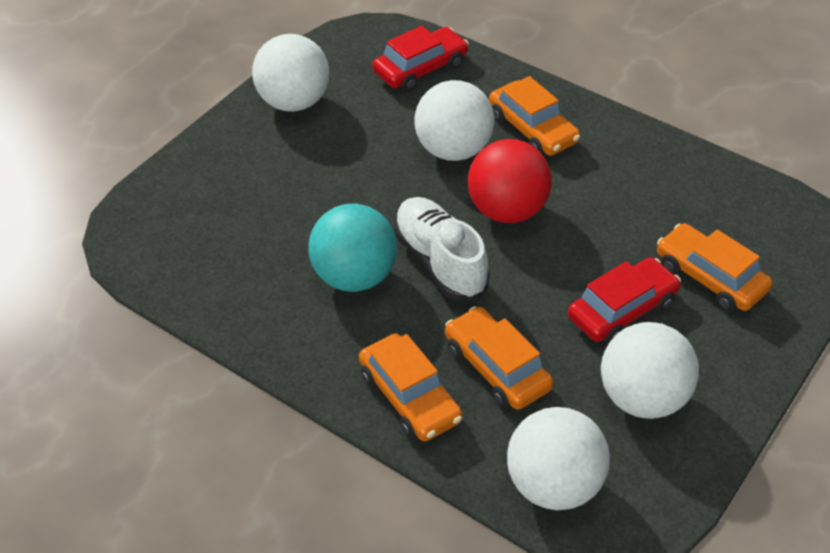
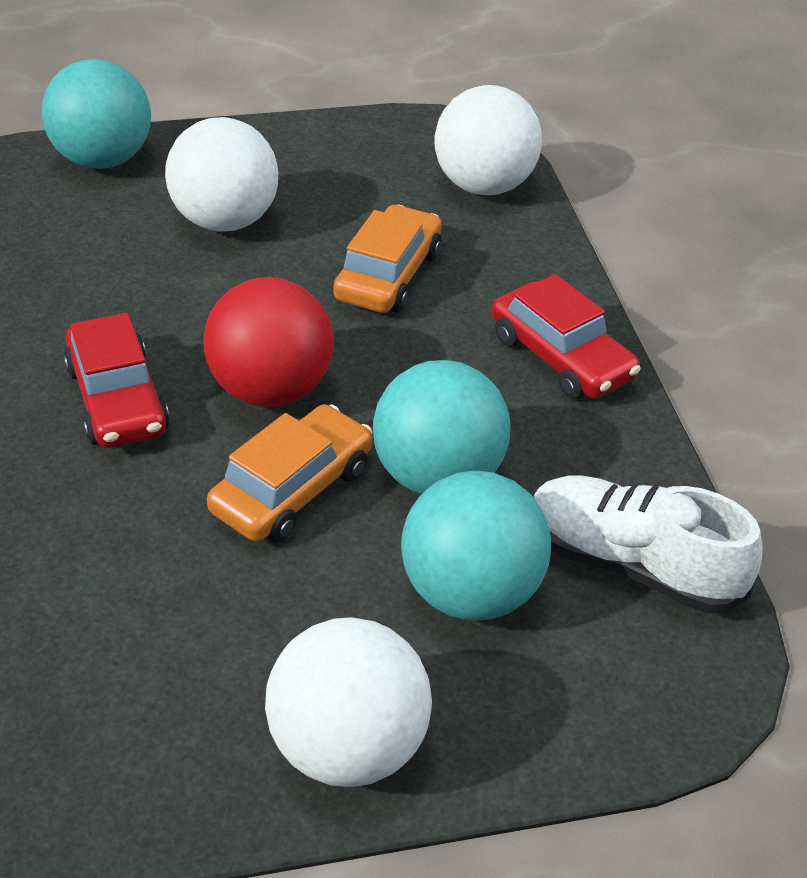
orange car: 4 -> 2
turquoise ball: 1 -> 3
white ball: 4 -> 3

